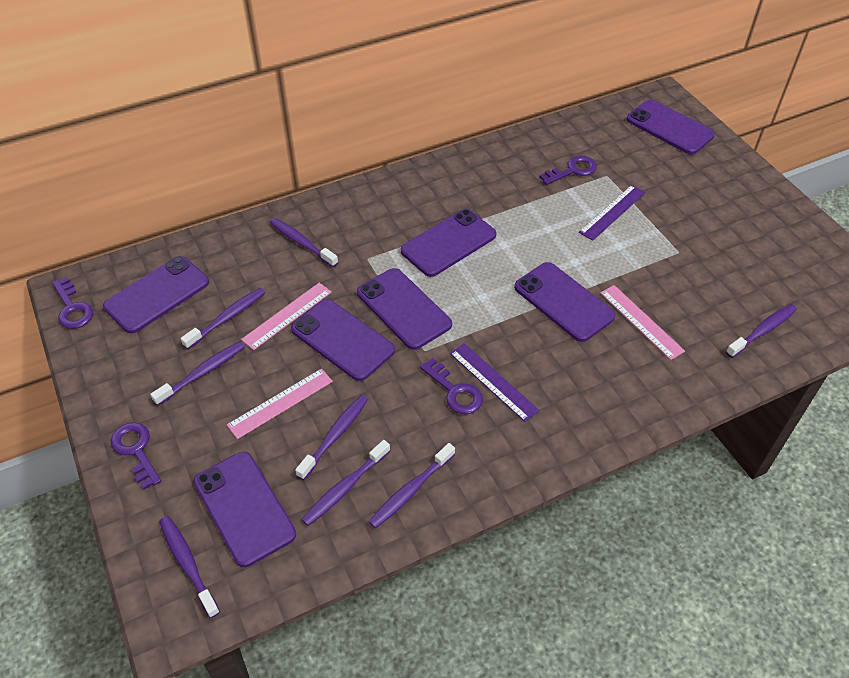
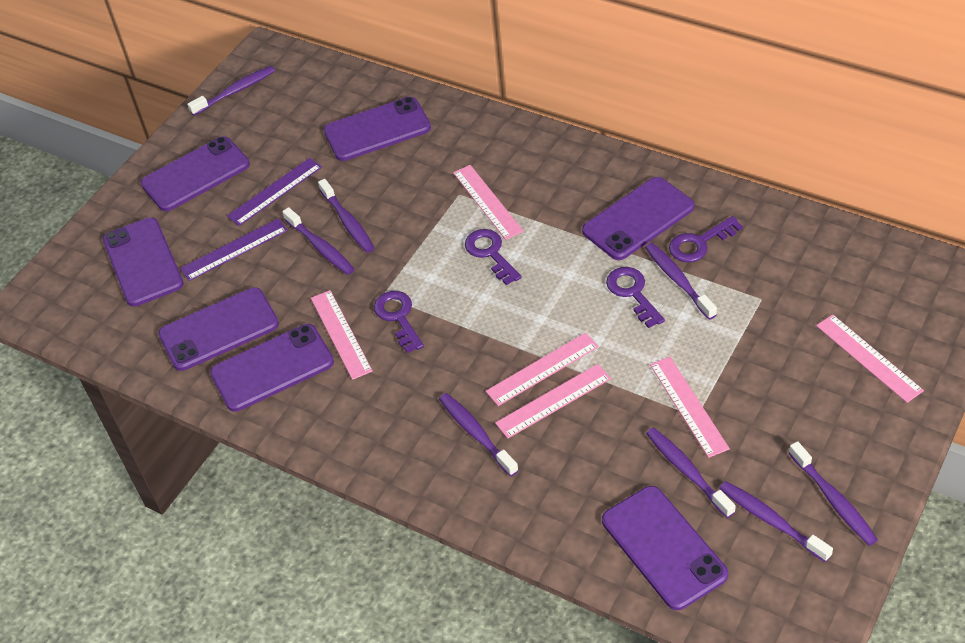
pink ruler: 3 -> 6

